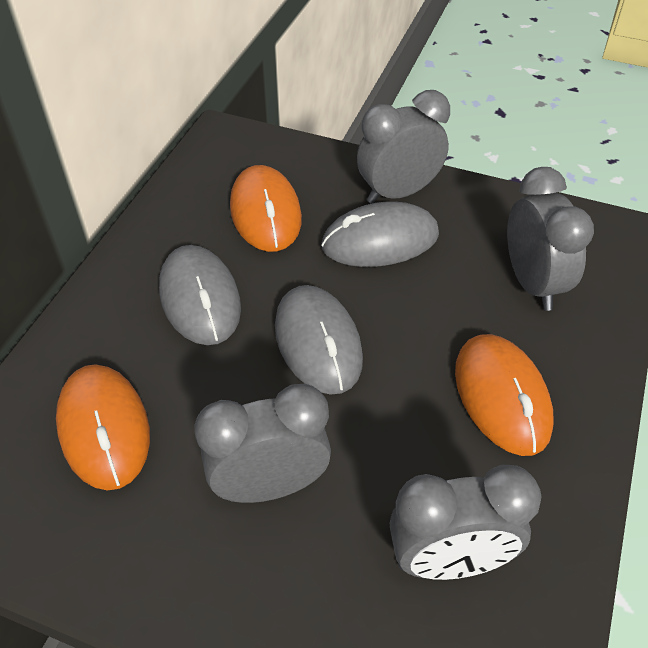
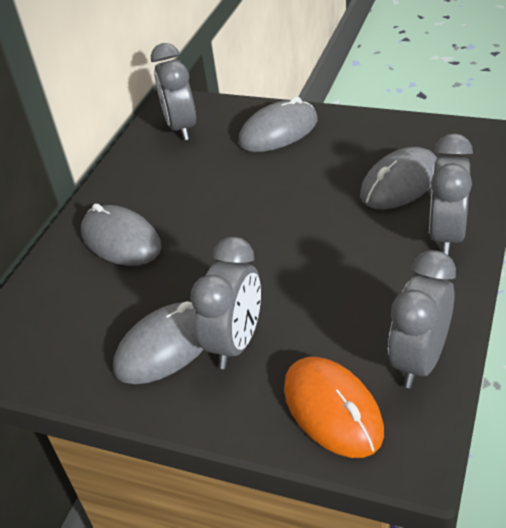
grey mouse: 3 -> 4
orange mouse: 3 -> 1

